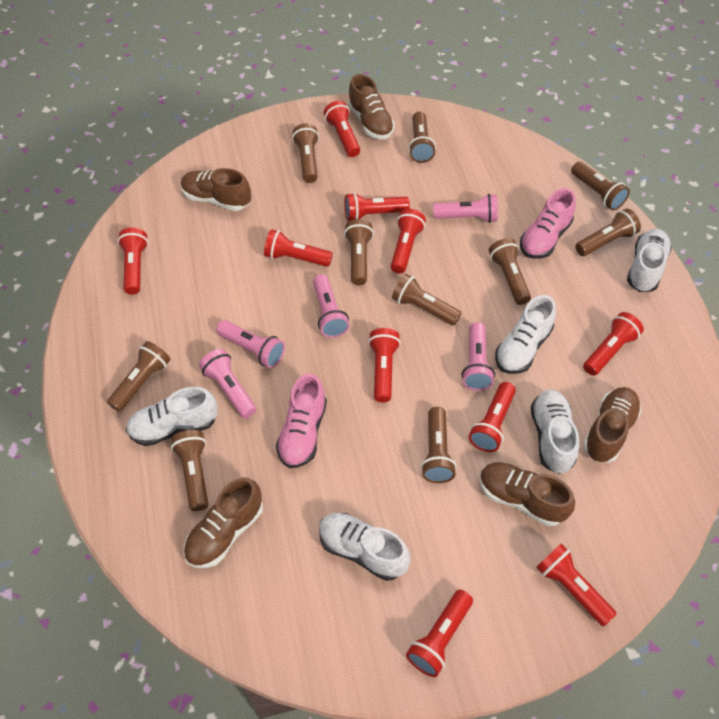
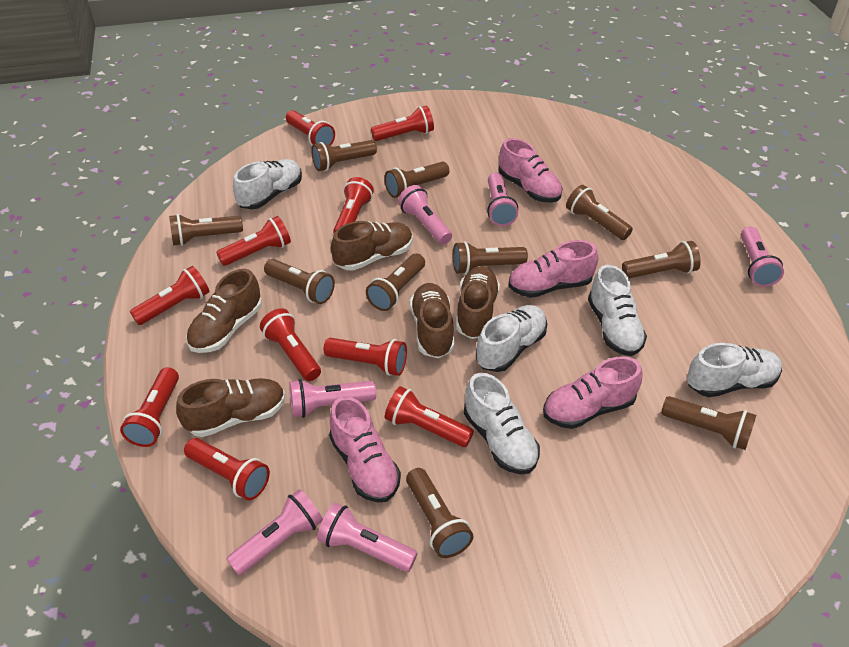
pink flashlight: 5 -> 6
pink shoe: 2 -> 4

